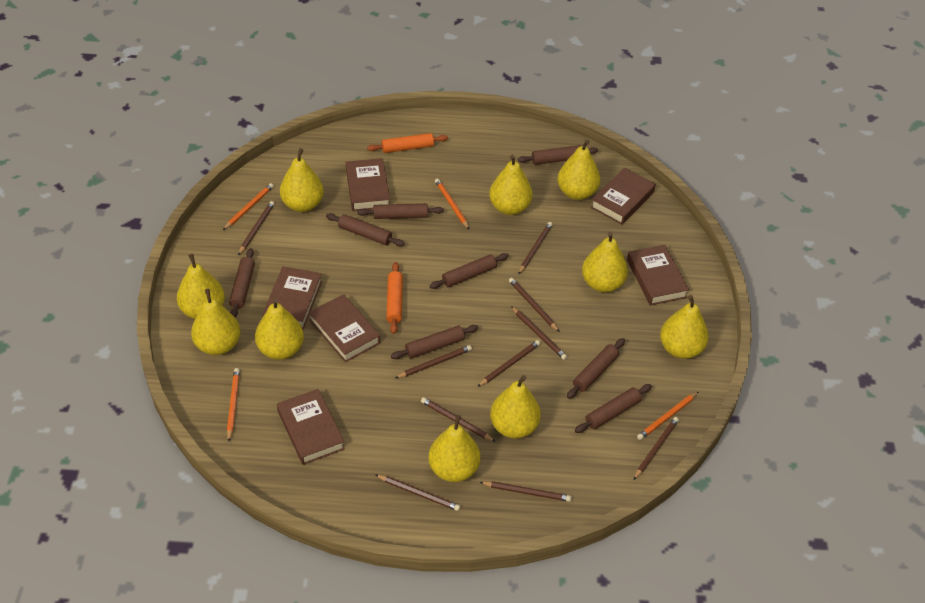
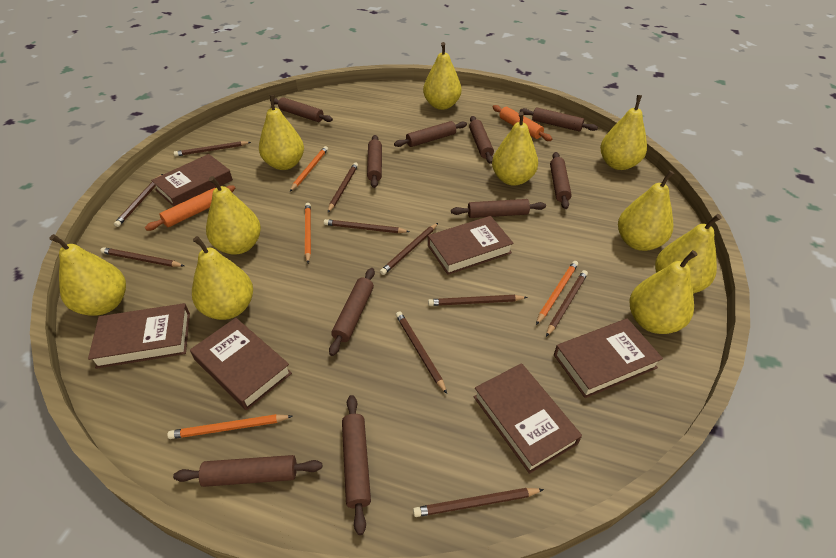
brown rolling pin: 8 -> 10

